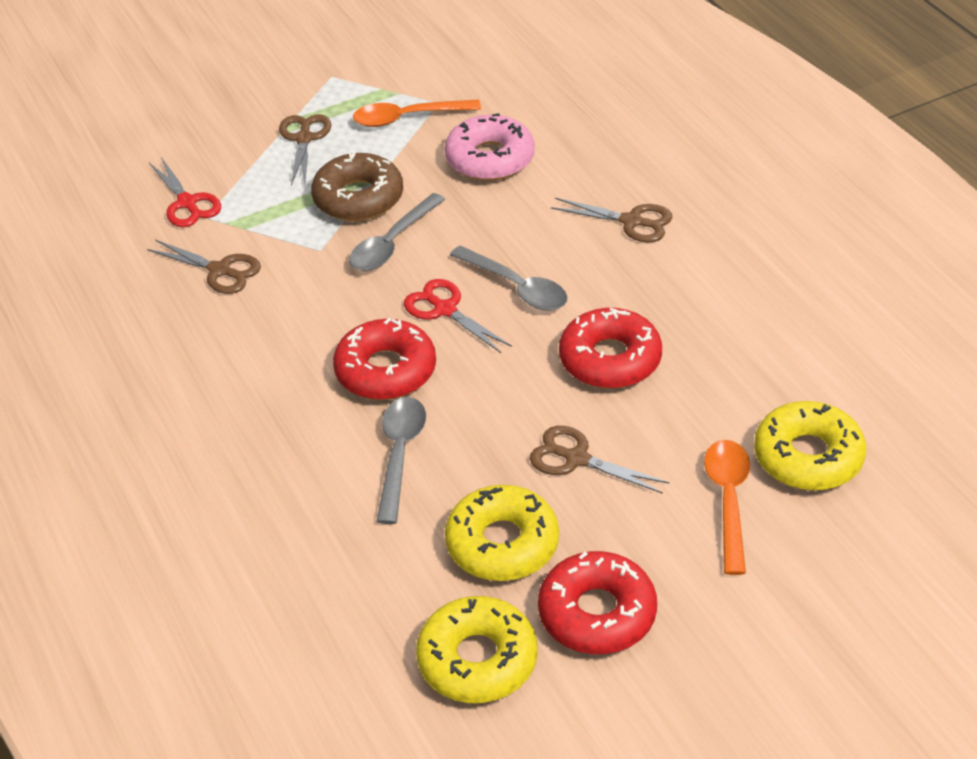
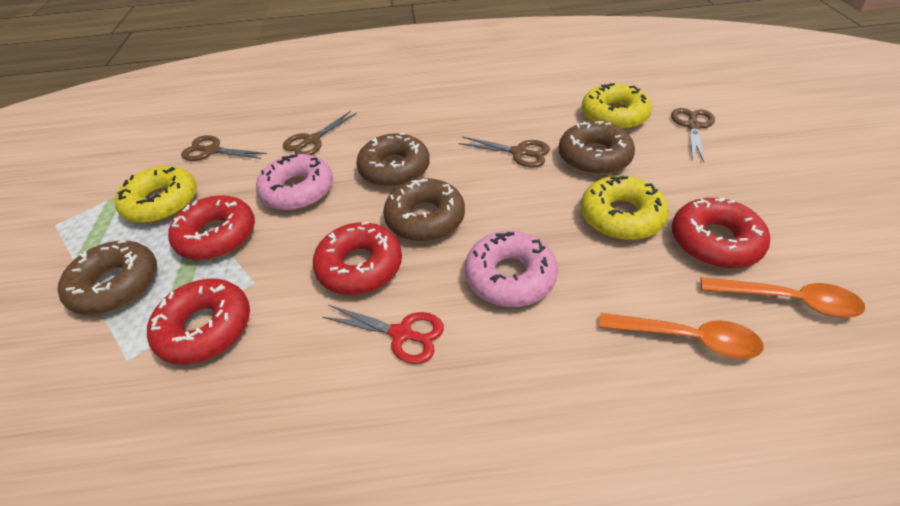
brown donut: 1 -> 4
grey spoon: 3 -> 0
pink donut: 1 -> 2
red donut: 3 -> 4
red scissors: 2 -> 1

